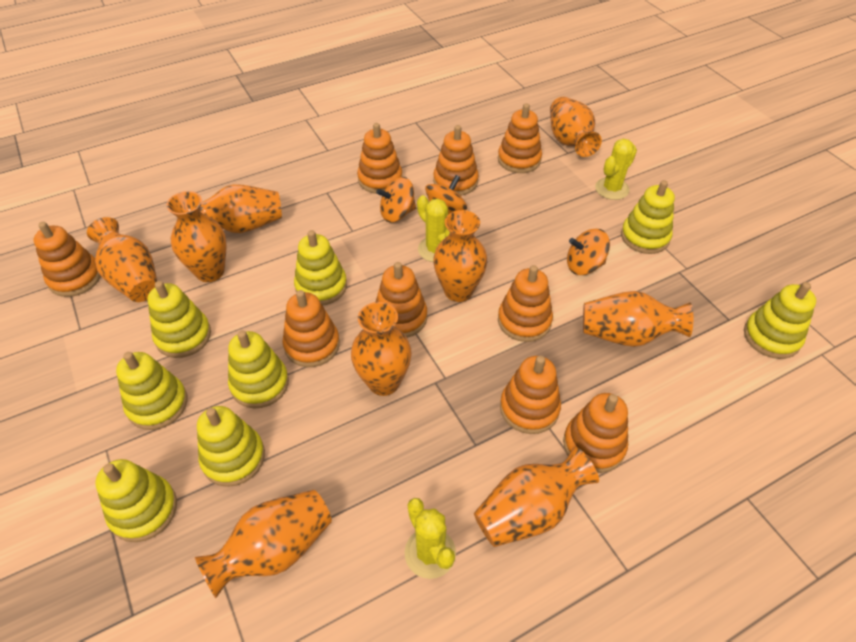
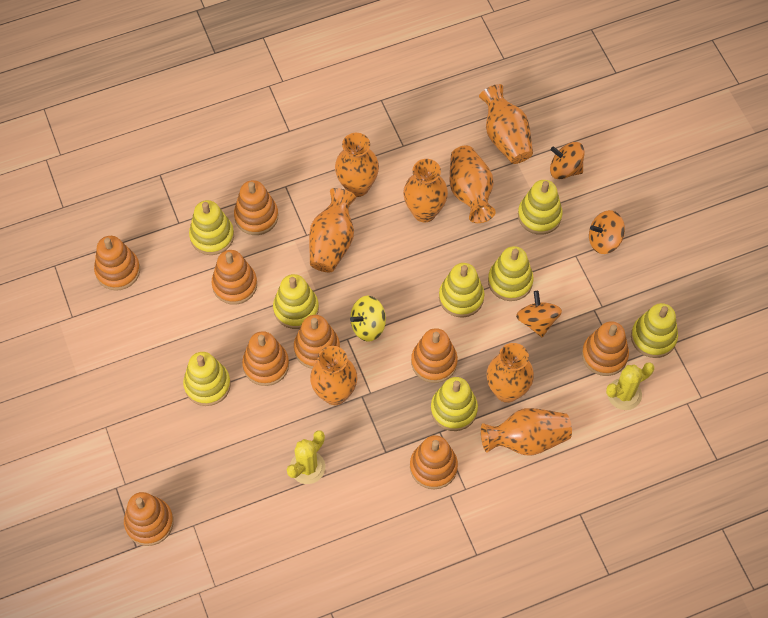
orange vase: 9 -> 8
yellow cactus: 3 -> 2
yellow spinning top: 0 -> 1

